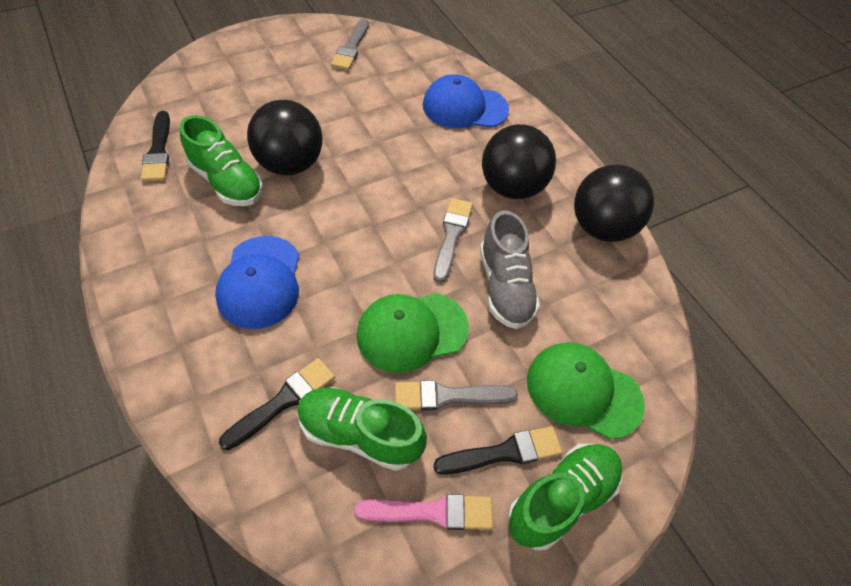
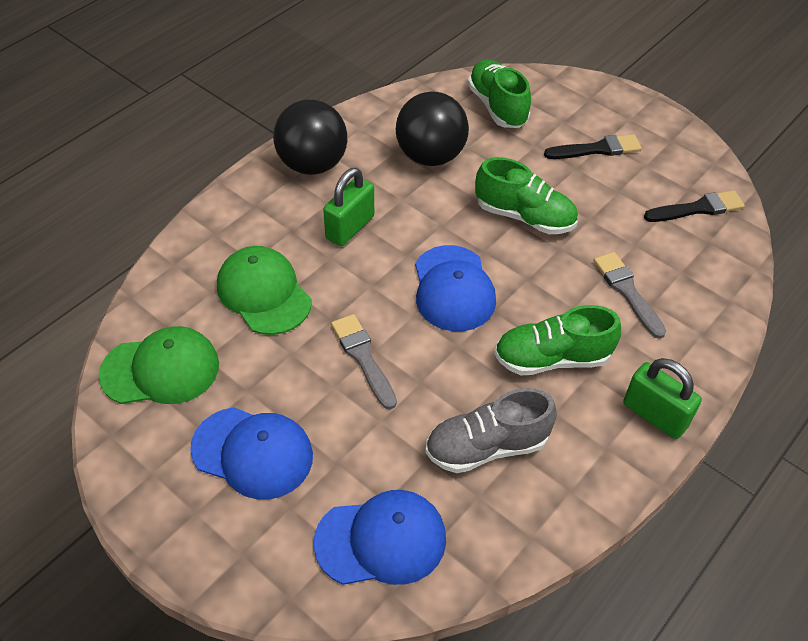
black ball: 3 -> 2
black brush: 3 -> 2
blue cap: 2 -> 3
green padlock: 0 -> 2
grey brush: 3 -> 2
pink brush: 1 -> 0

